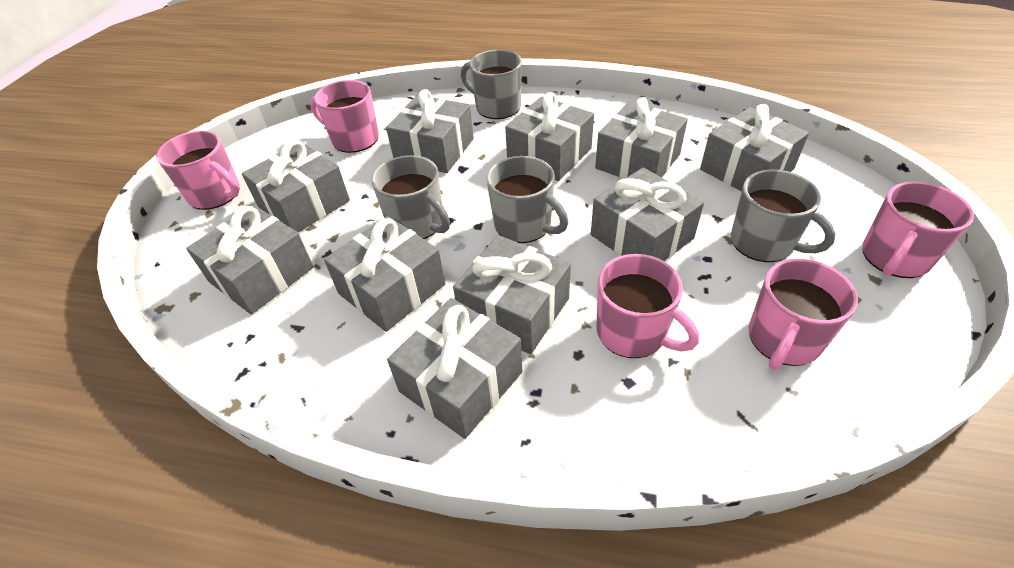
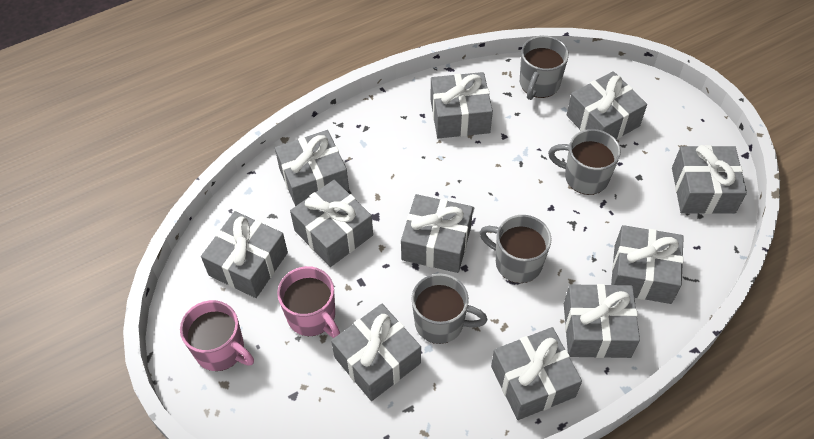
grey gift: 10 -> 11
pink mug: 5 -> 2

